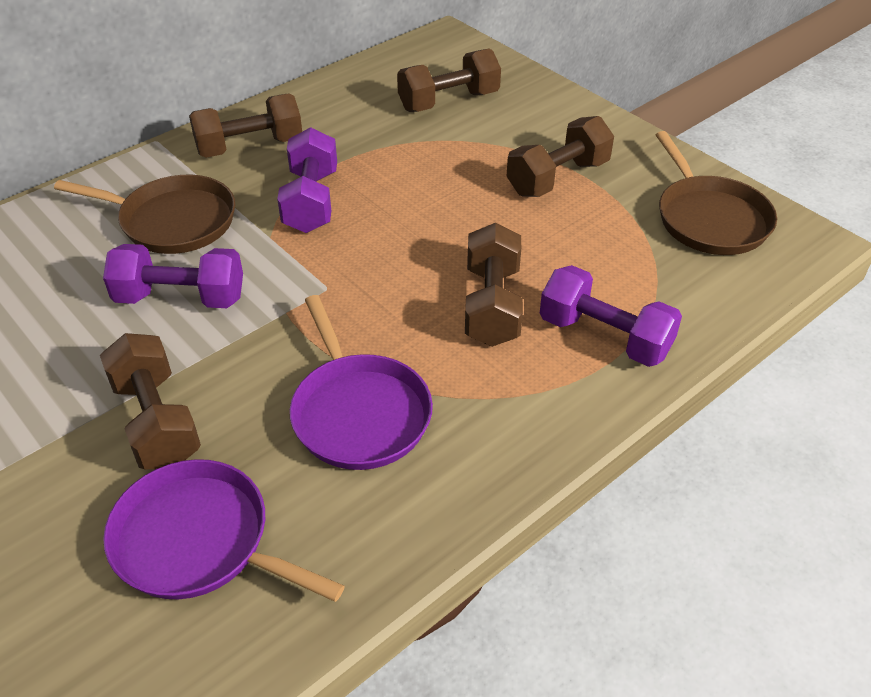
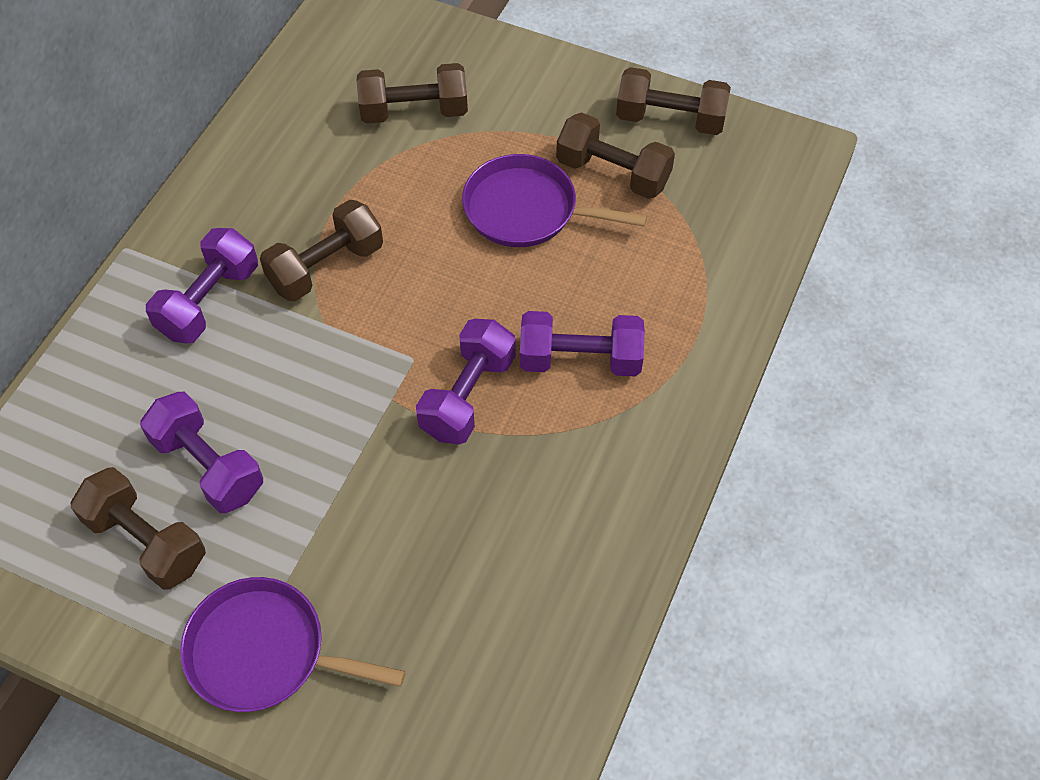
brown pan: 2 -> 0
purple dumbbell: 3 -> 4

